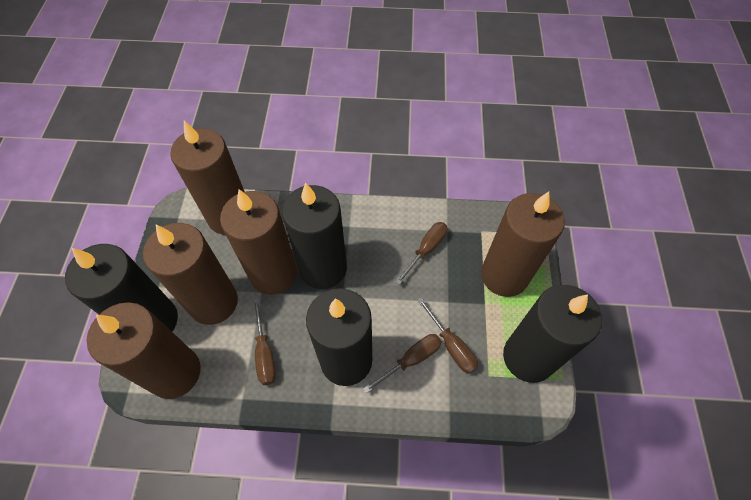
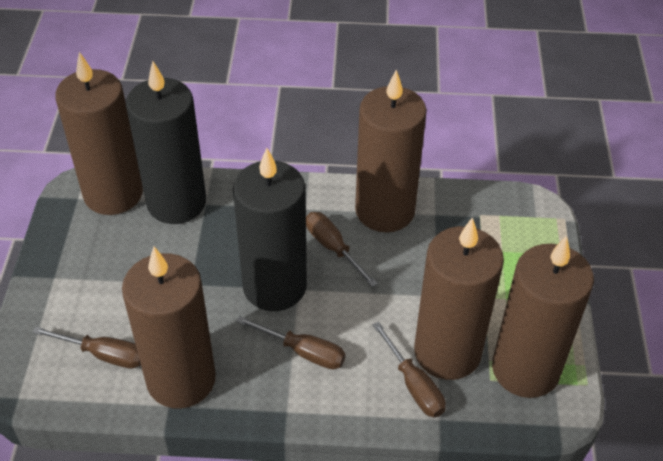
black candle: 4 -> 2

